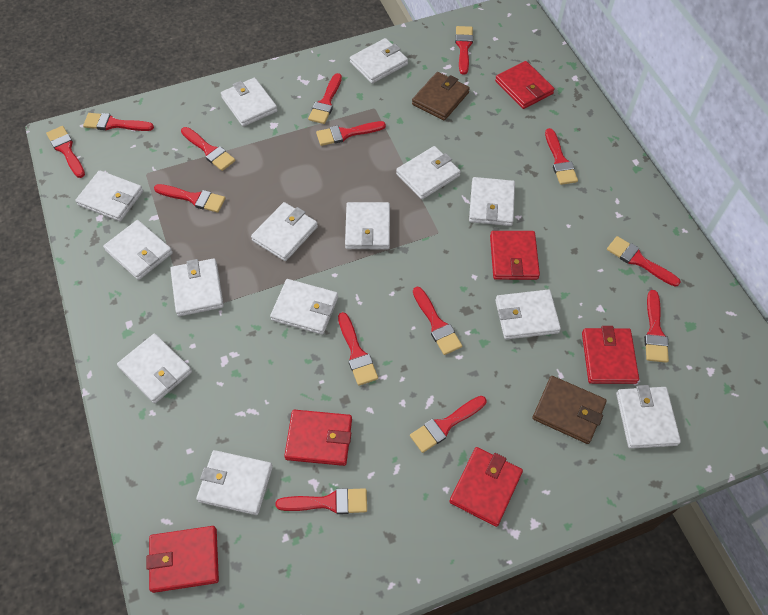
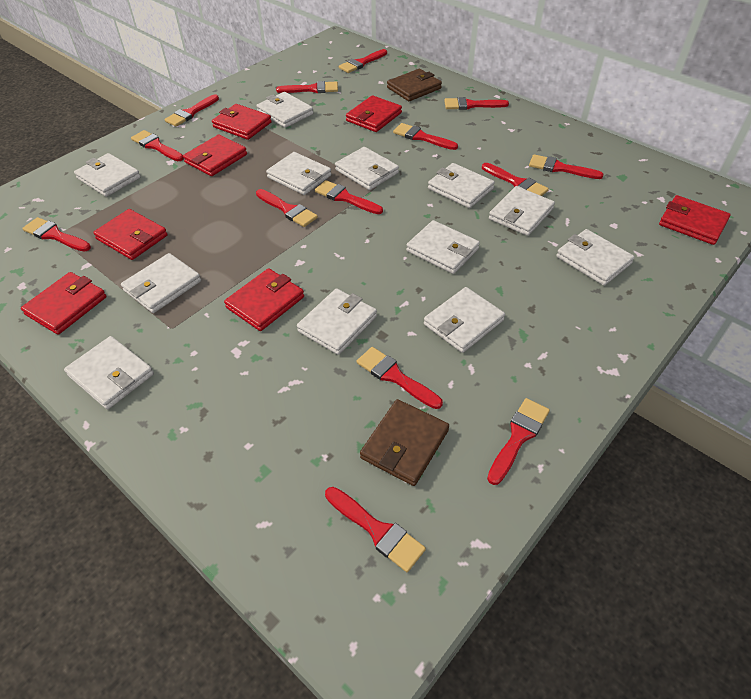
red wallet: 6 -> 7
white wallet: 14 -> 12

